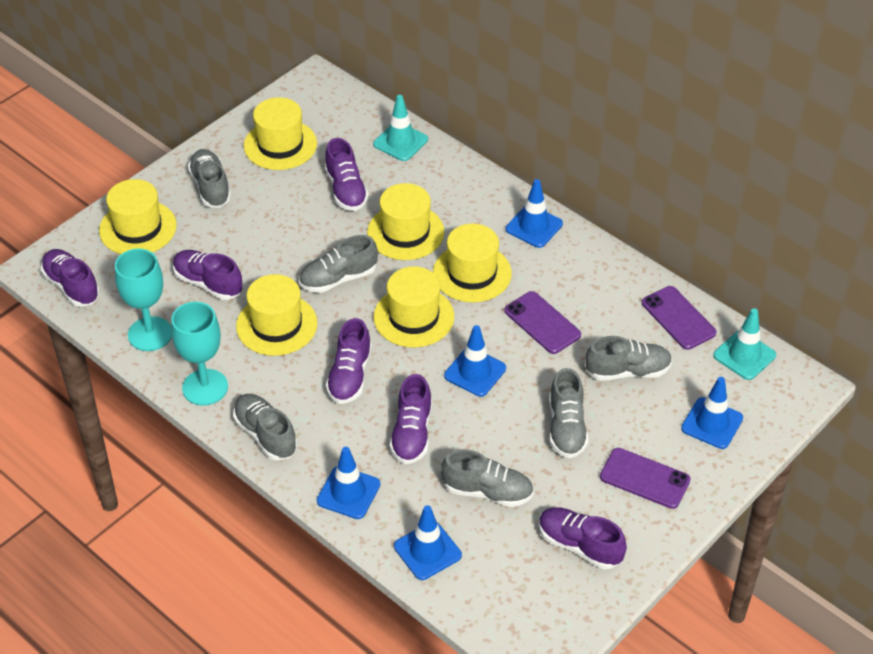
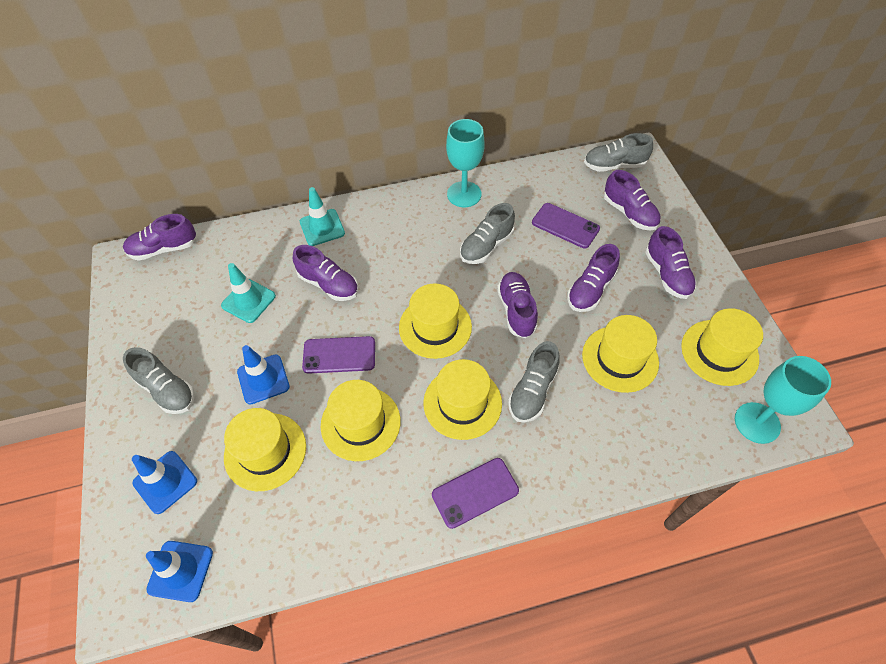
blue traffic cone: 5 -> 3
grey shoe: 6 -> 4

